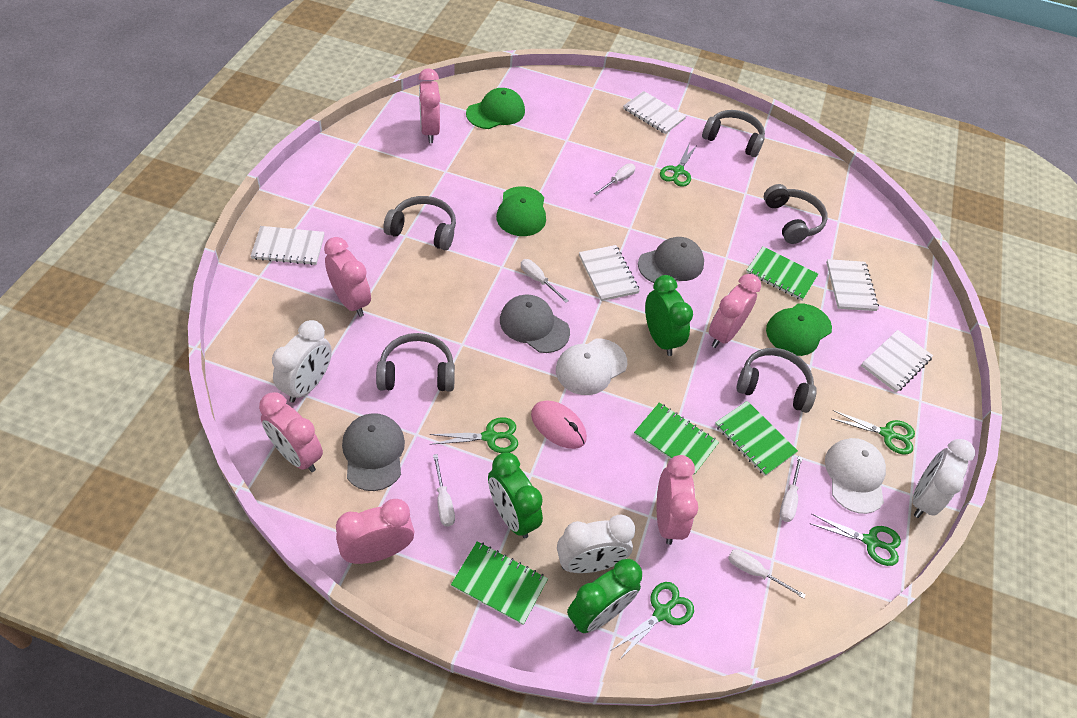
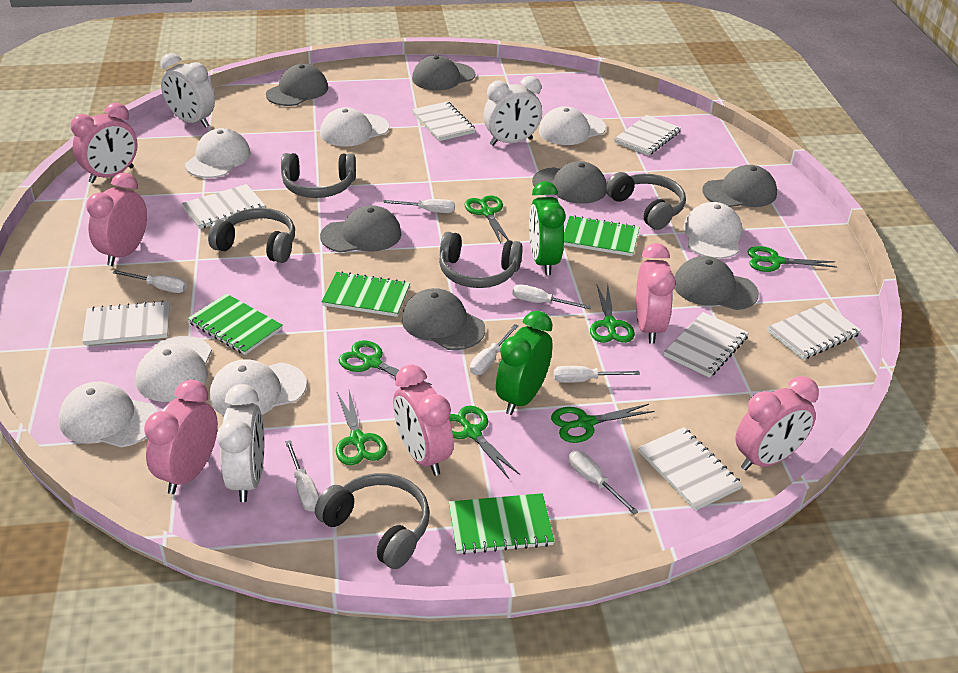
green cap: 3 -> 0
green clock: 3 -> 2
green scissors: 5 -> 7
grey cap: 3 -> 7
pink mouse: 1 -> 0
white cap: 2 -> 7
white notebook: 5 -> 7
white screwdriver: 5 -> 7

